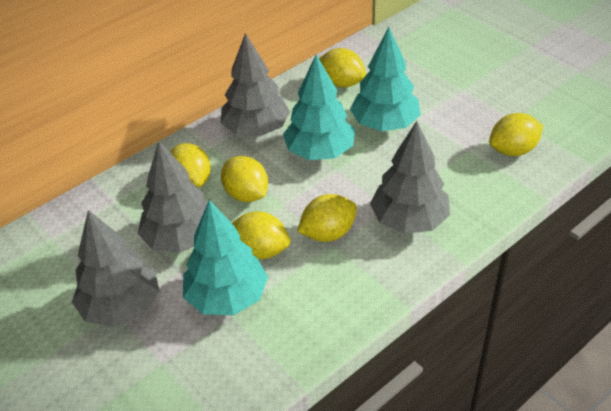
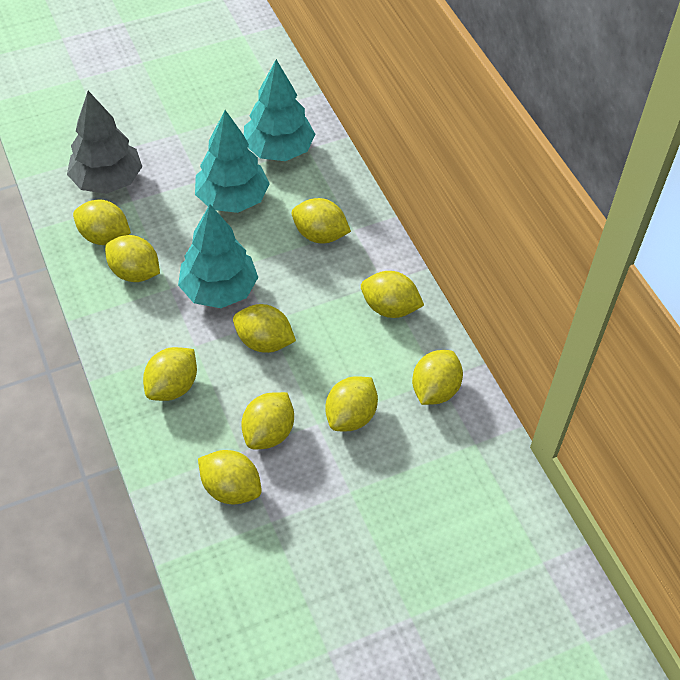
grey tree: 4 -> 1
yellow lemon: 6 -> 10

